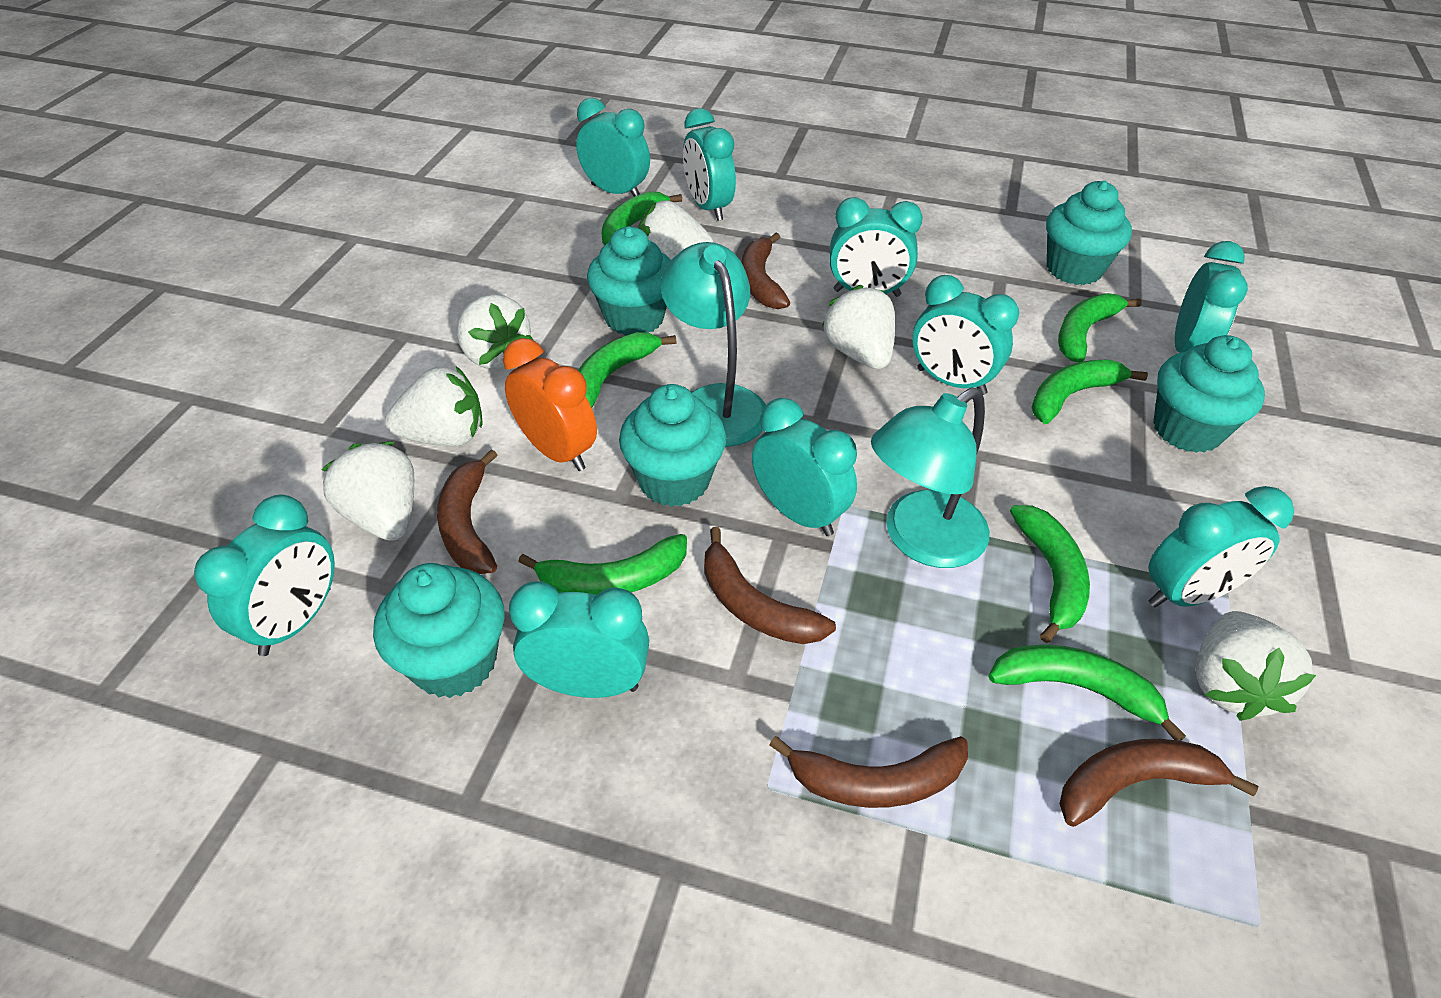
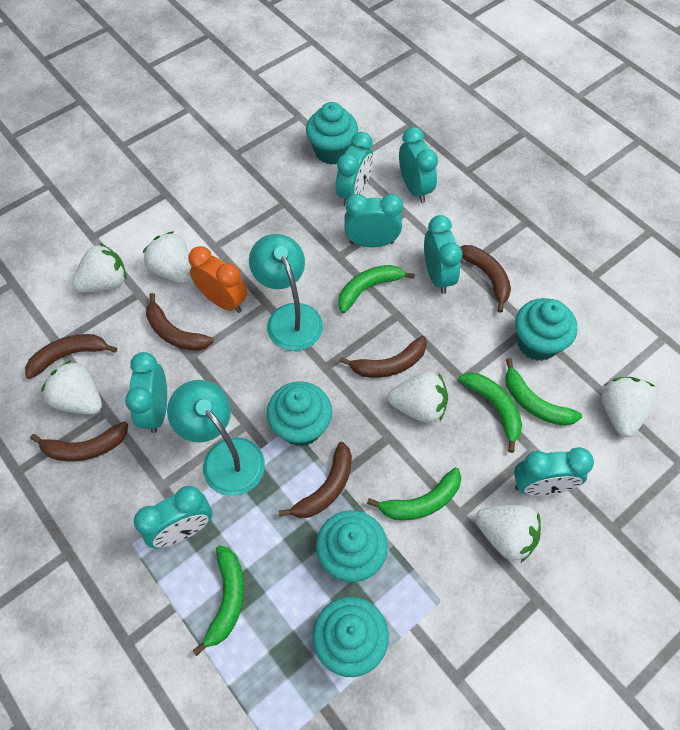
brown banana: 5 -> 6
green banana: 7 -> 5
turquoise clock: 9 -> 7

